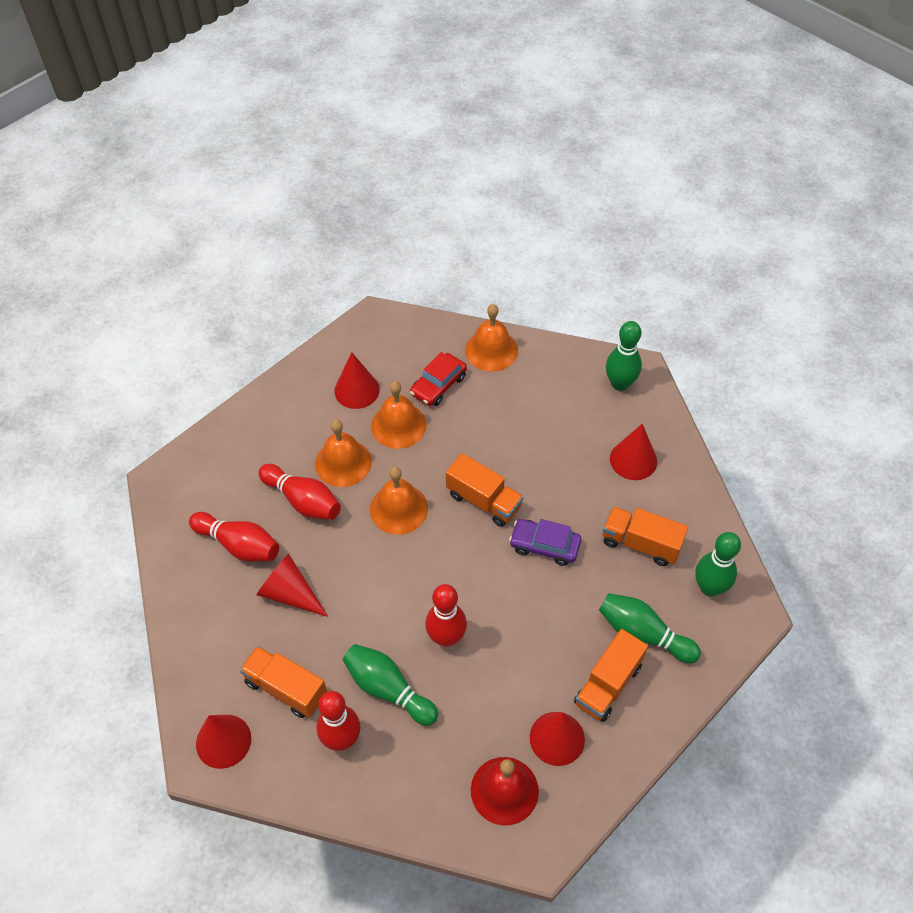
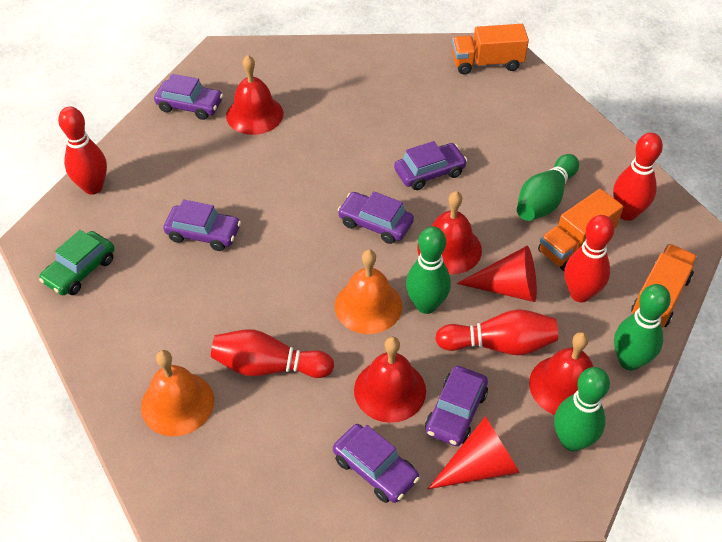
green car: 0 -> 1
orange bell: 4 -> 2
orange truck: 4 -> 3
purple car: 1 -> 6
red bell: 1 -> 4
red bowling pin: 4 -> 5
red car: 1 -> 0
red cone: 5 -> 2

